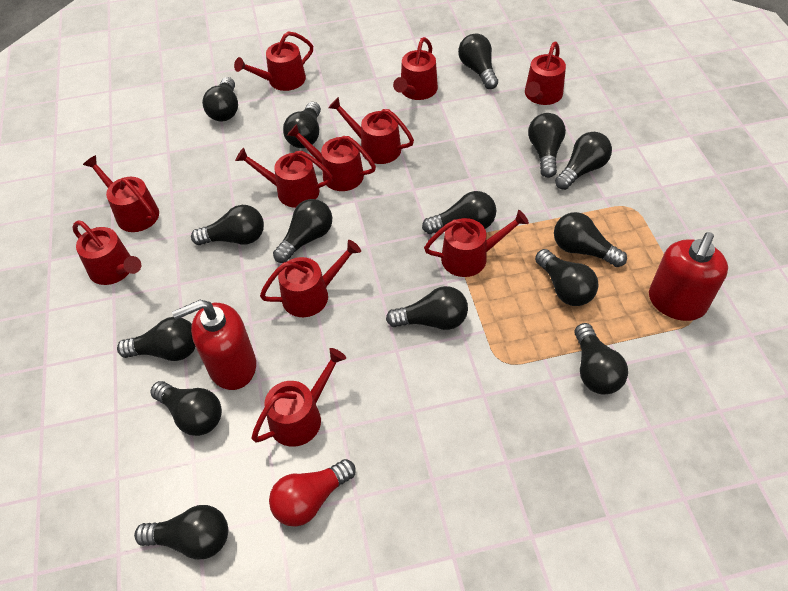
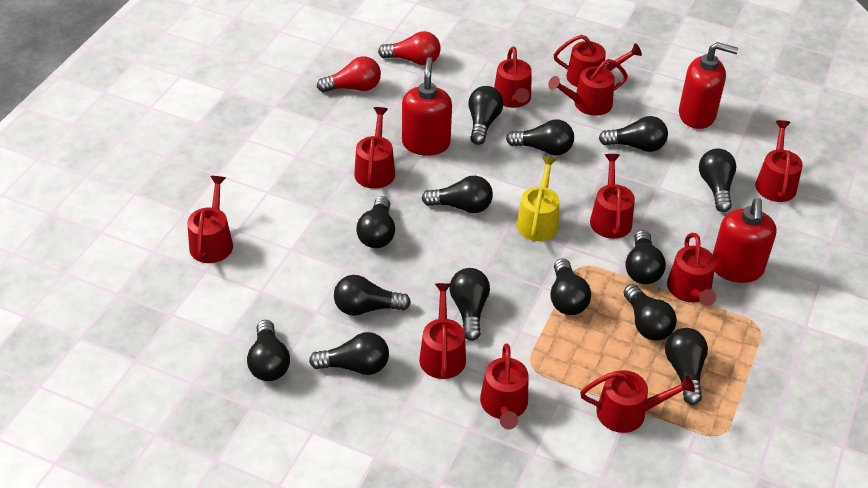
black light bulb: 15 -> 14
red light bulb: 1 -> 2
red soap dispenser: 2 -> 3
yellow watering can: 0 -> 1

